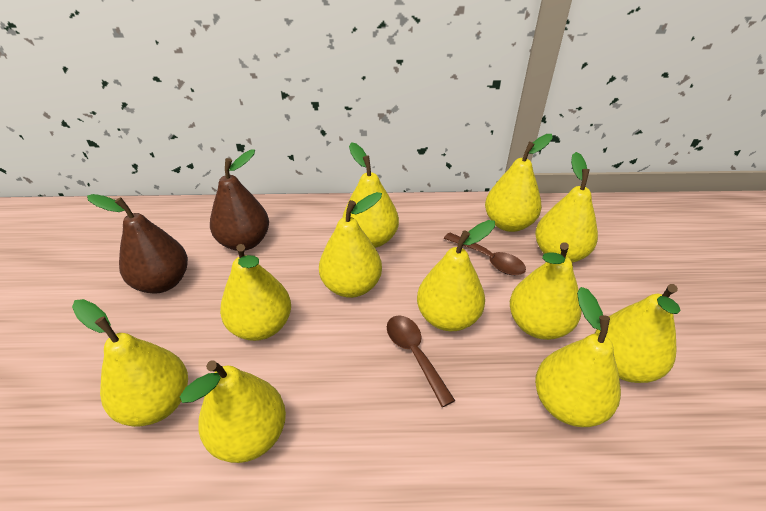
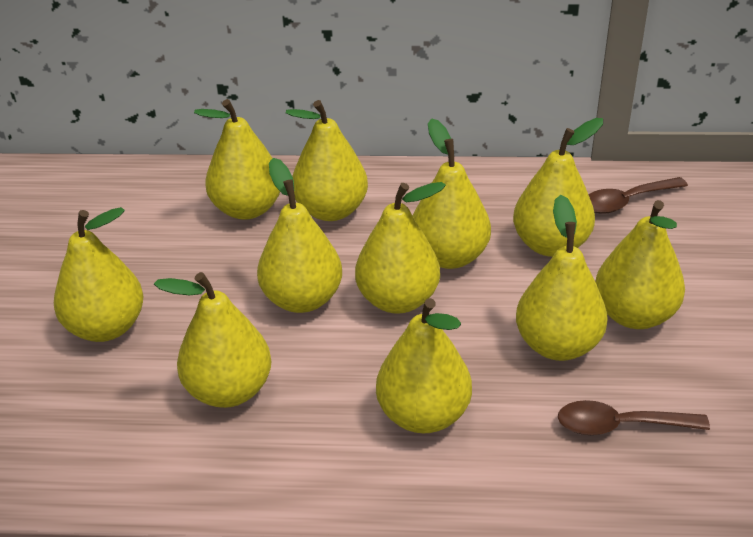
brown pear: 2 -> 0

